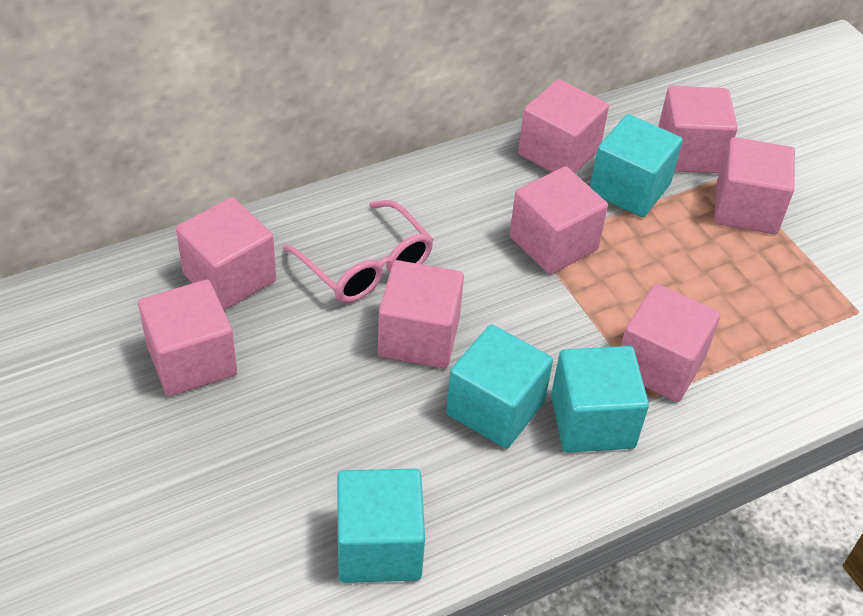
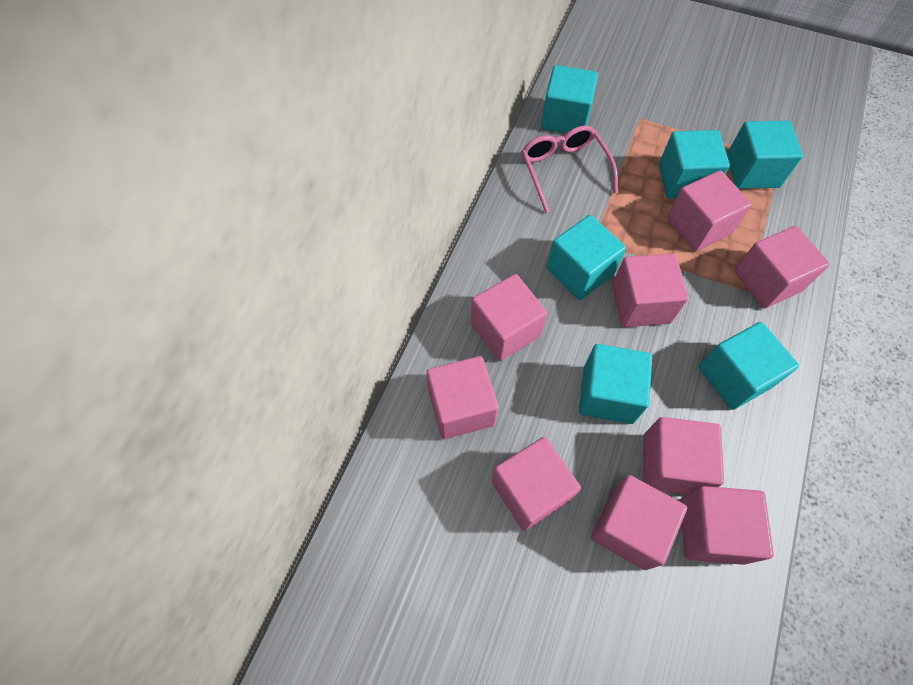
pink cube: 8 -> 9
turquoise cube: 4 -> 6

